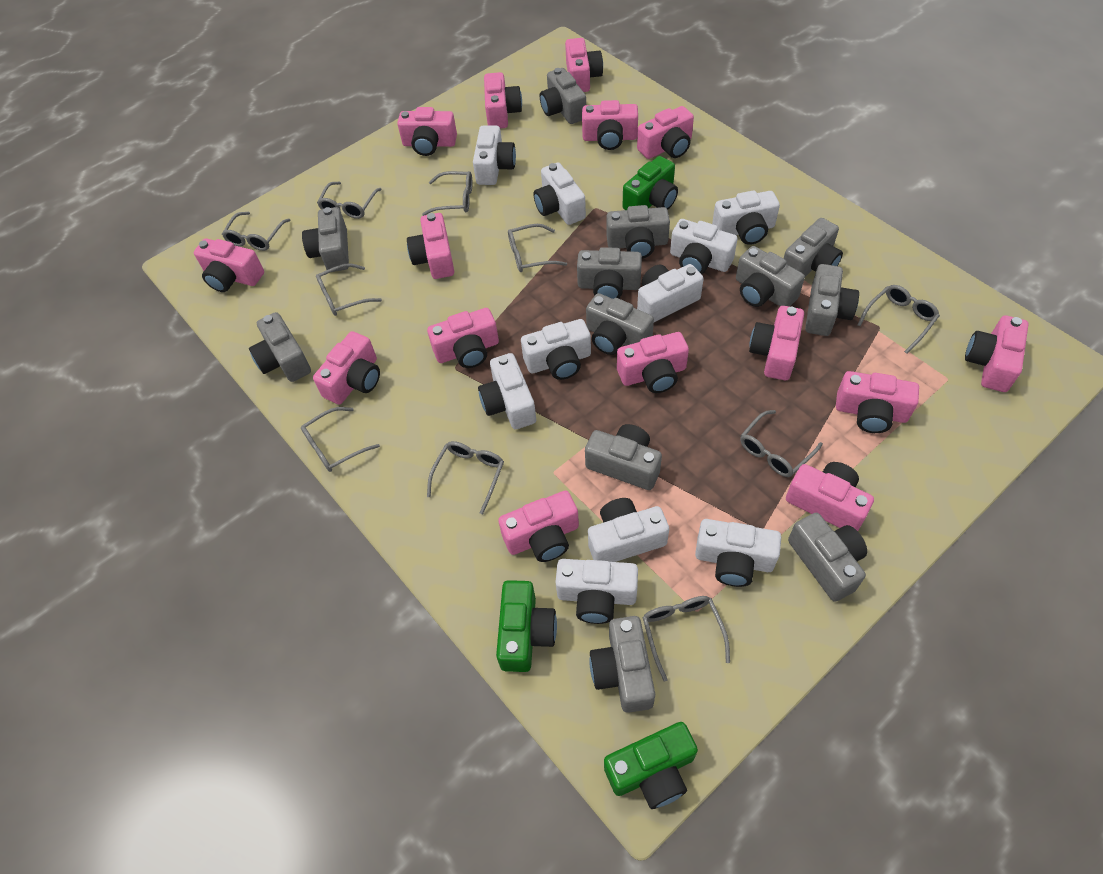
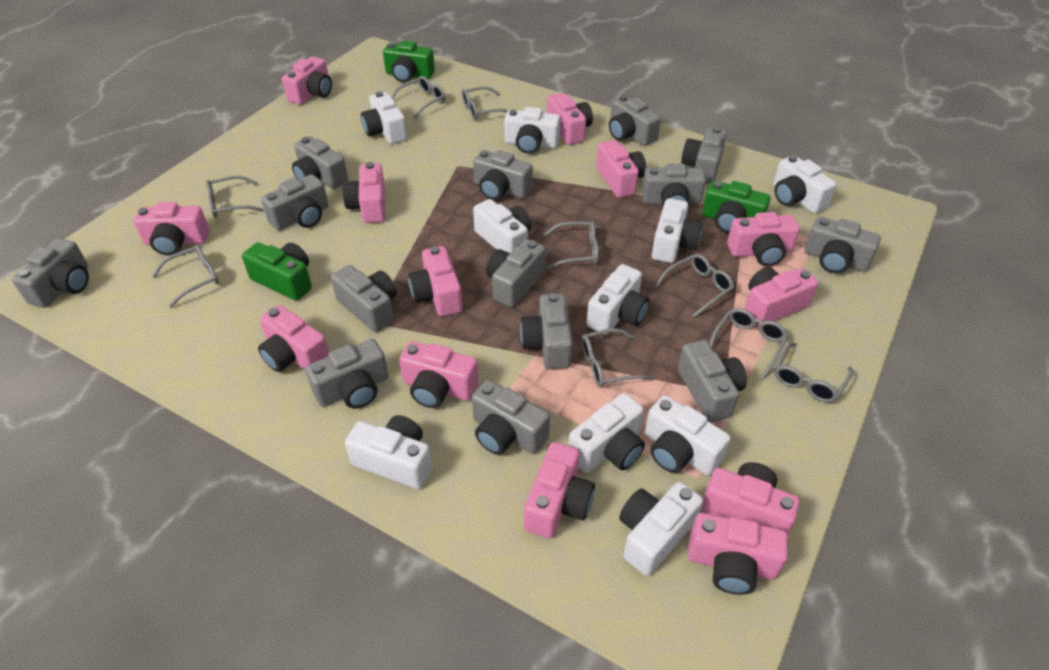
grey camera: 12 -> 14
grey glasses: 10 -> 9
pink camera: 15 -> 13

